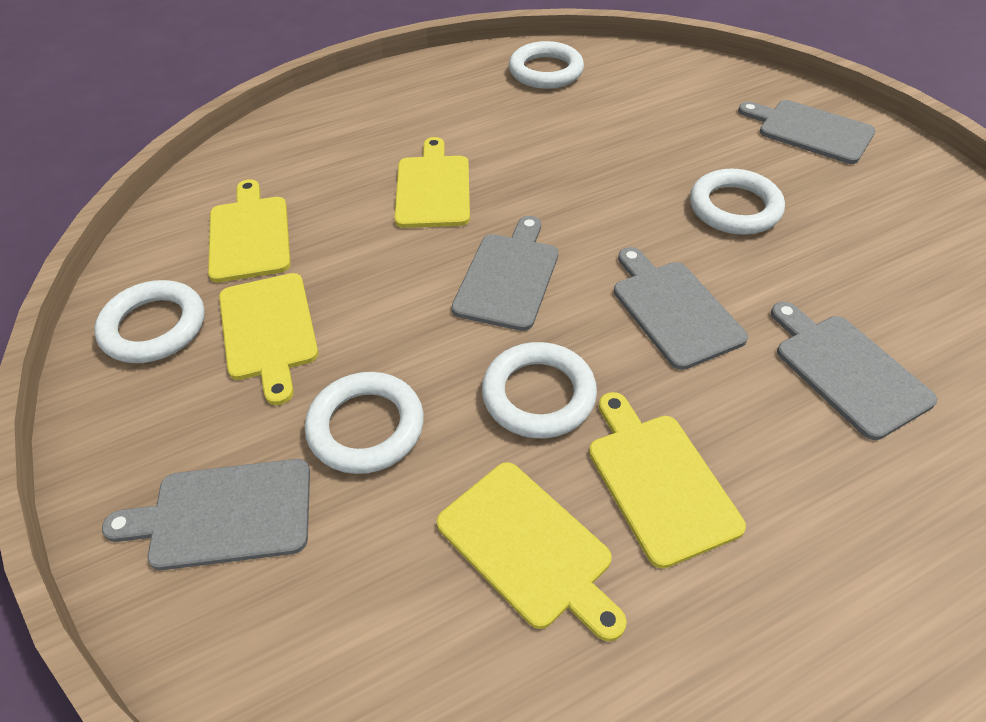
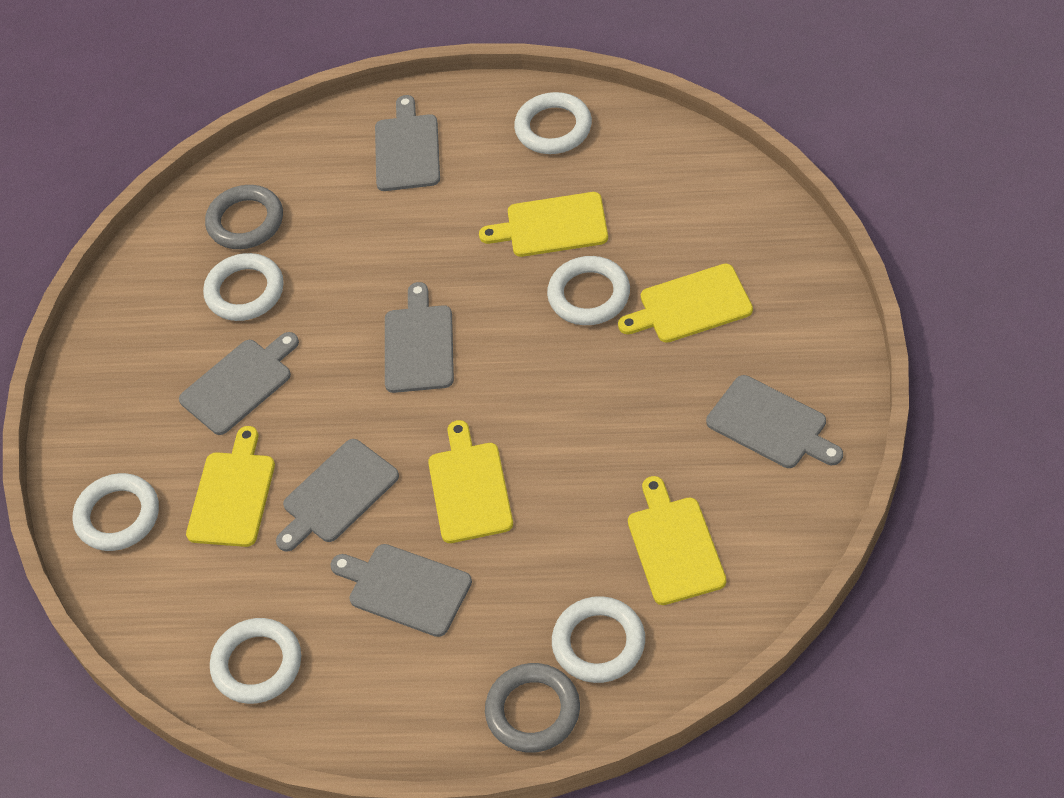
grey cutting board: 5 -> 6
grey ring: 0 -> 2
white ring: 5 -> 6

